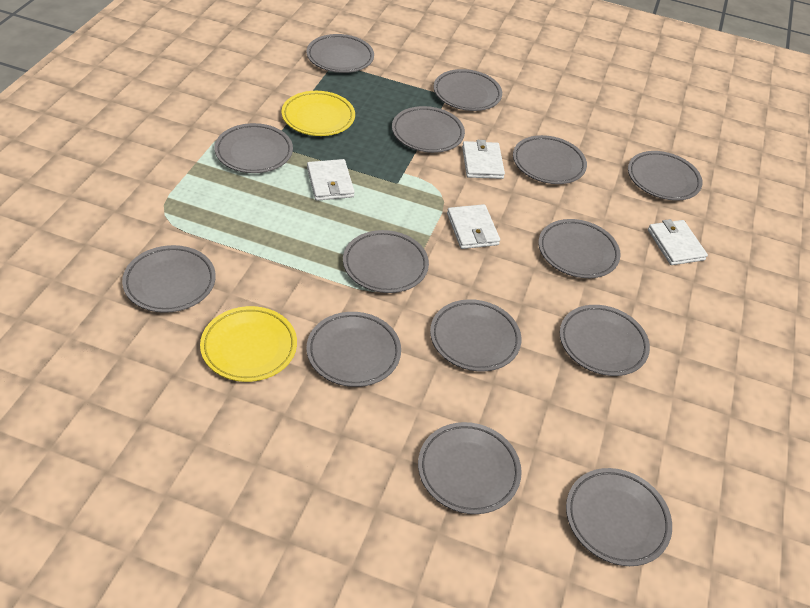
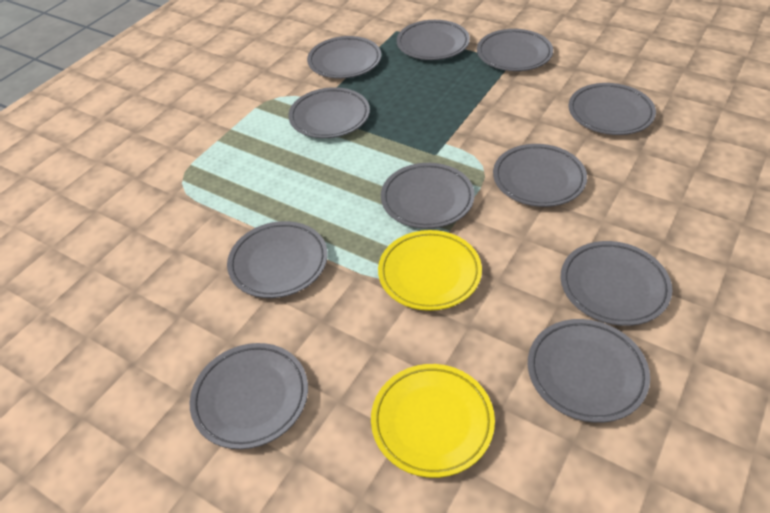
grey plate: 14 -> 11
white wallet: 4 -> 0

